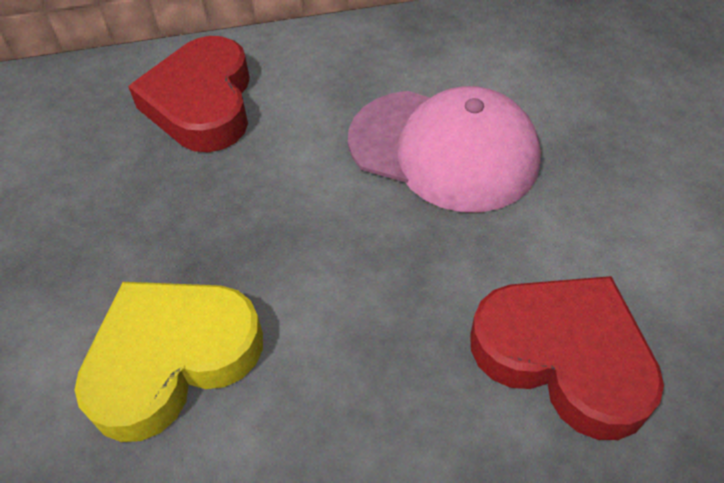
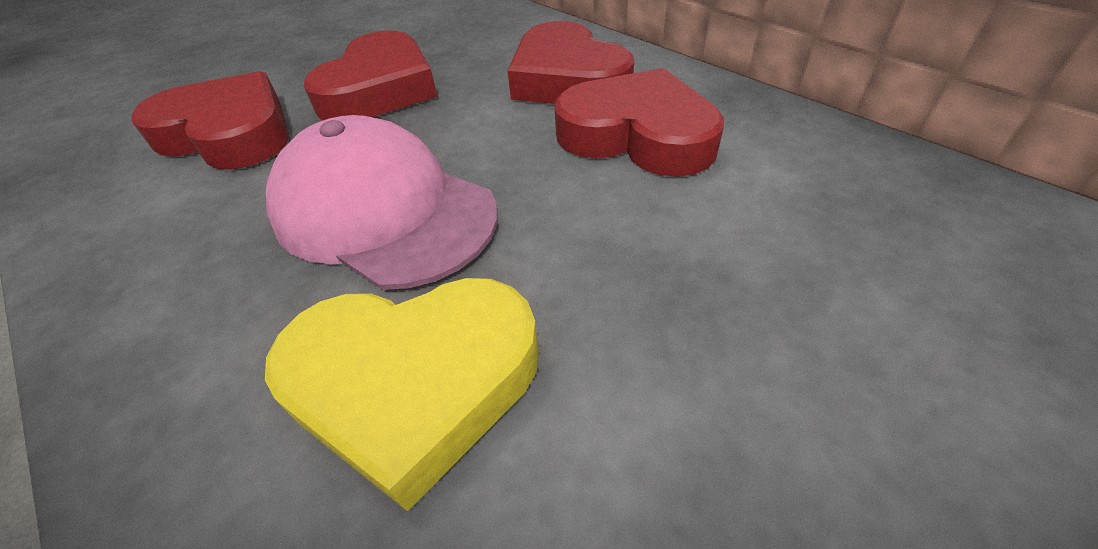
red heart: 2 -> 4

